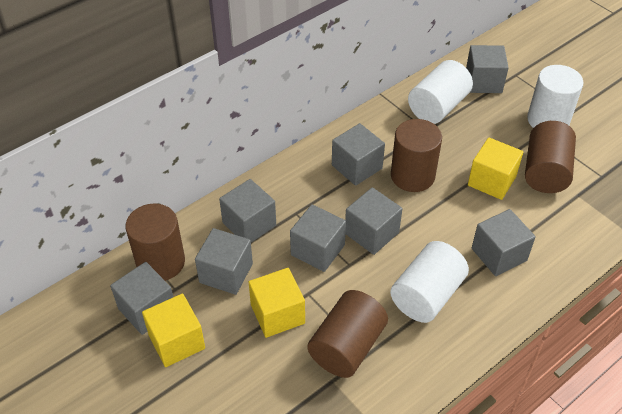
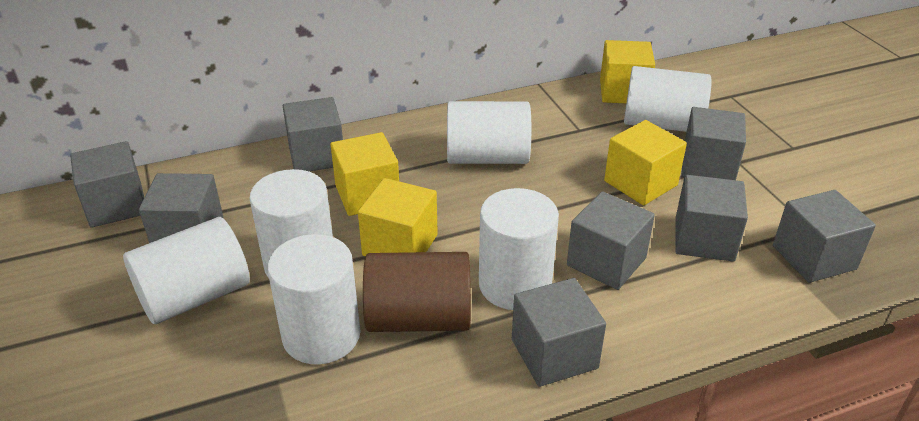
brown cylinder: 4 -> 1
white cylinder: 3 -> 6
yellow cube: 3 -> 4

